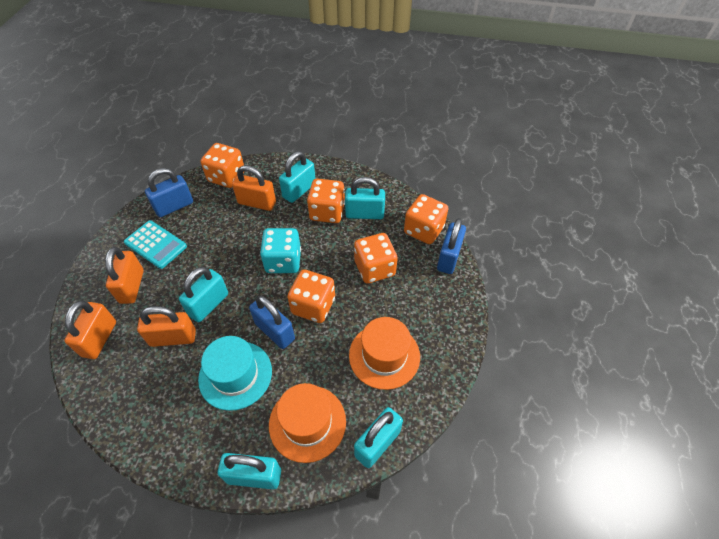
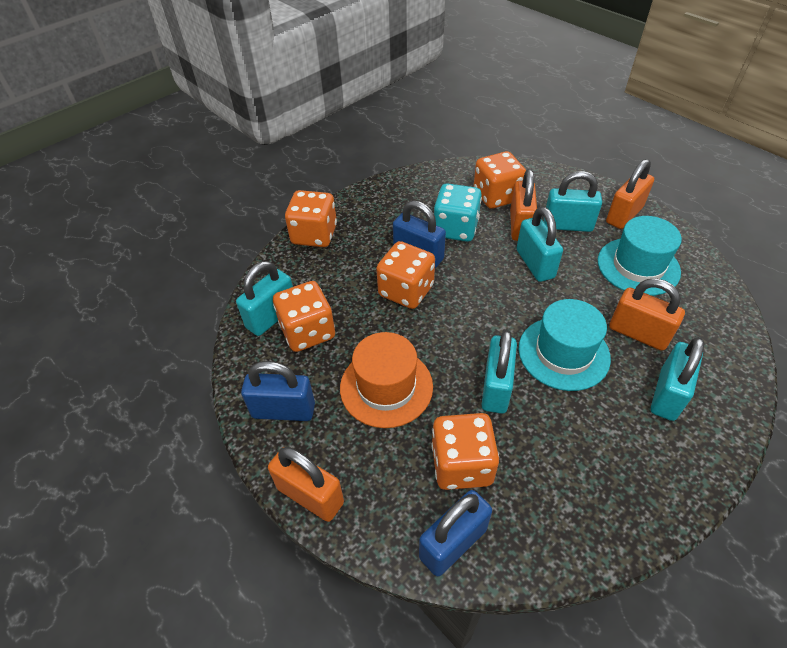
orange hat: 2 -> 1
turquoise calculator: 1 -> 0
turquoise hat: 1 -> 2

